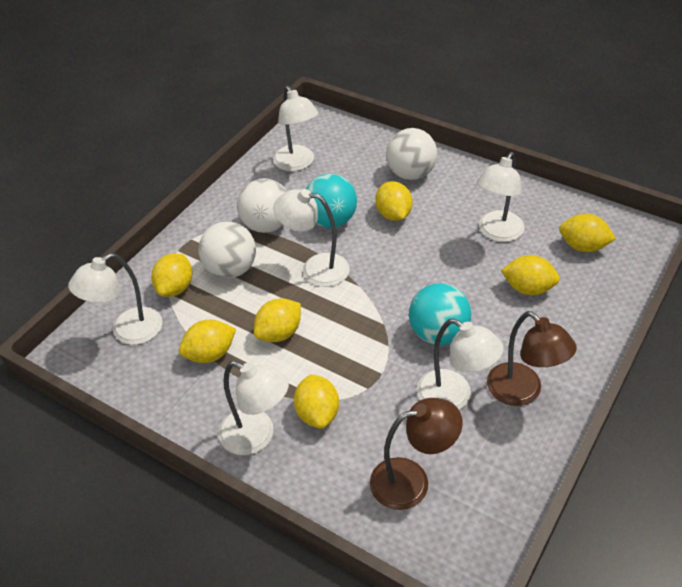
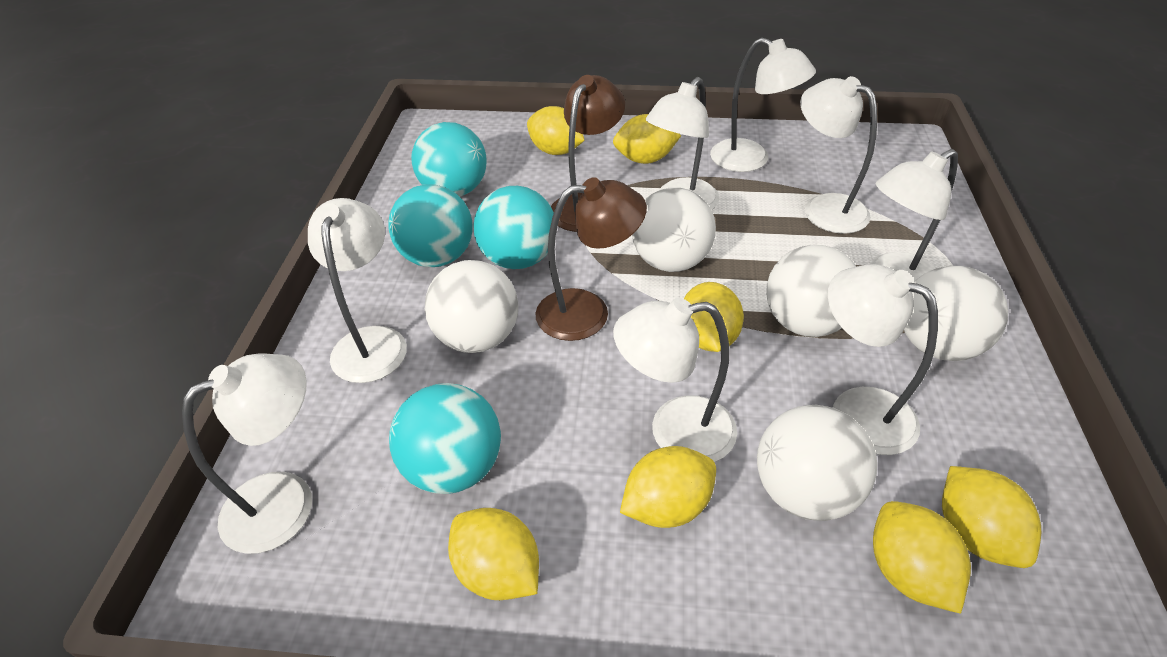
turquoise ball: 2 -> 4
white ball: 3 -> 5
white lamp: 6 -> 8

